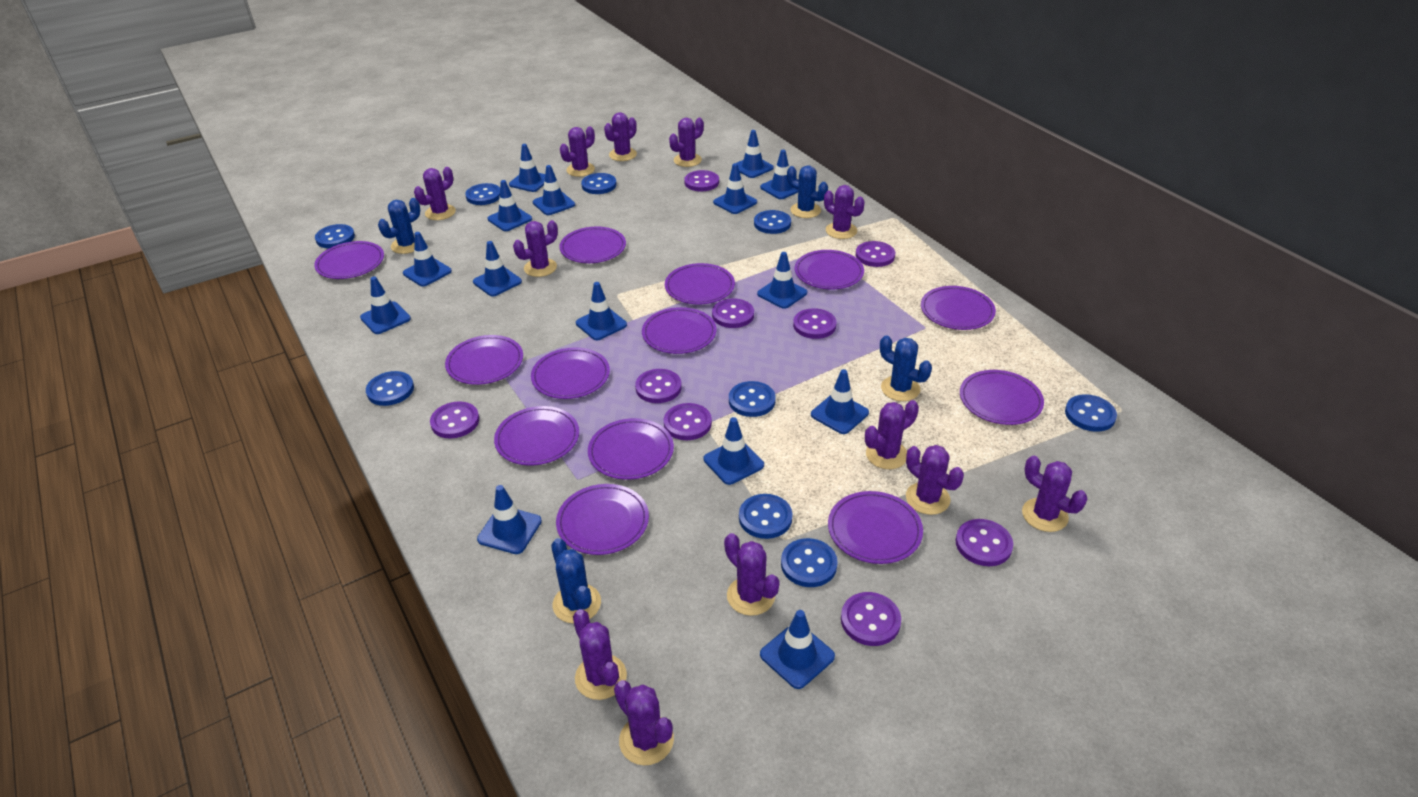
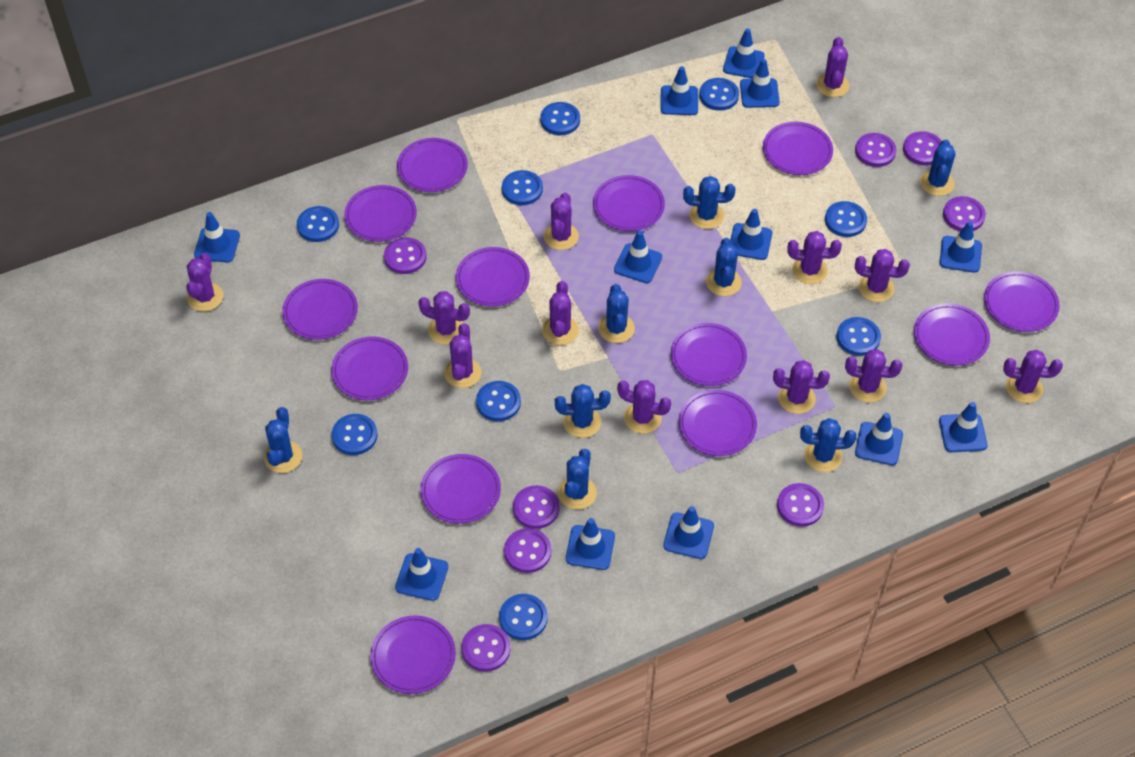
blue cactus: 4 -> 8
blue traffic cone: 15 -> 12
purple button: 9 -> 8

